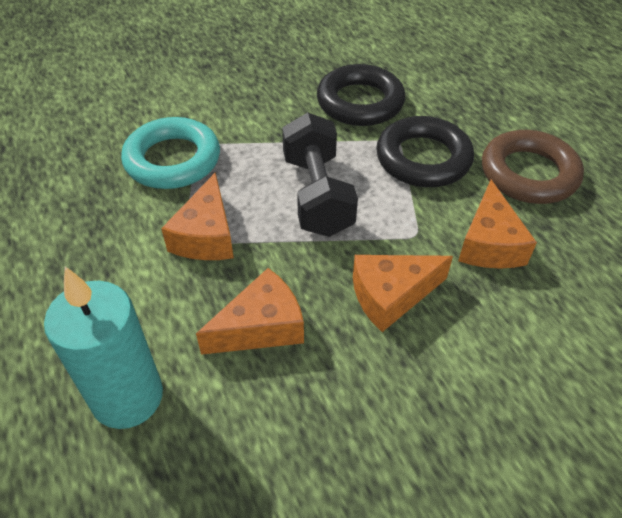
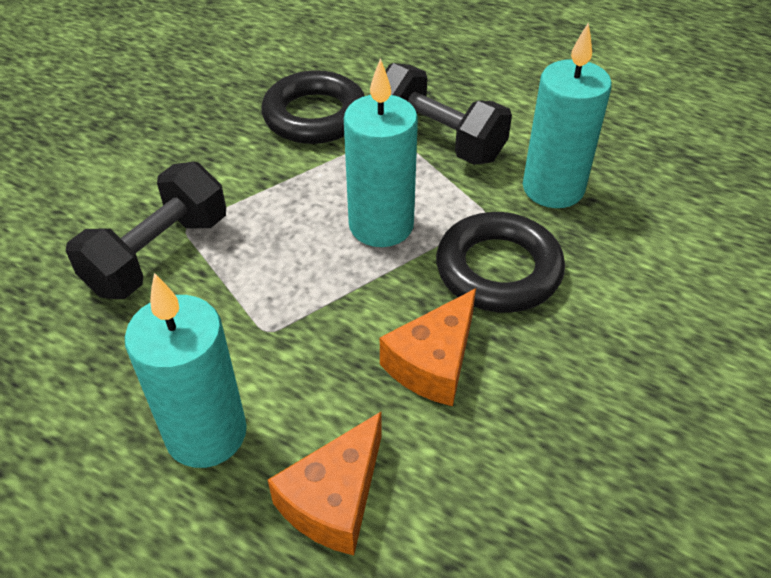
black dumbbell: 1 -> 2
brown ring: 1 -> 0
orange cheese: 4 -> 2
turquoise candle: 1 -> 3
turquoise ring: 1 -> 0

